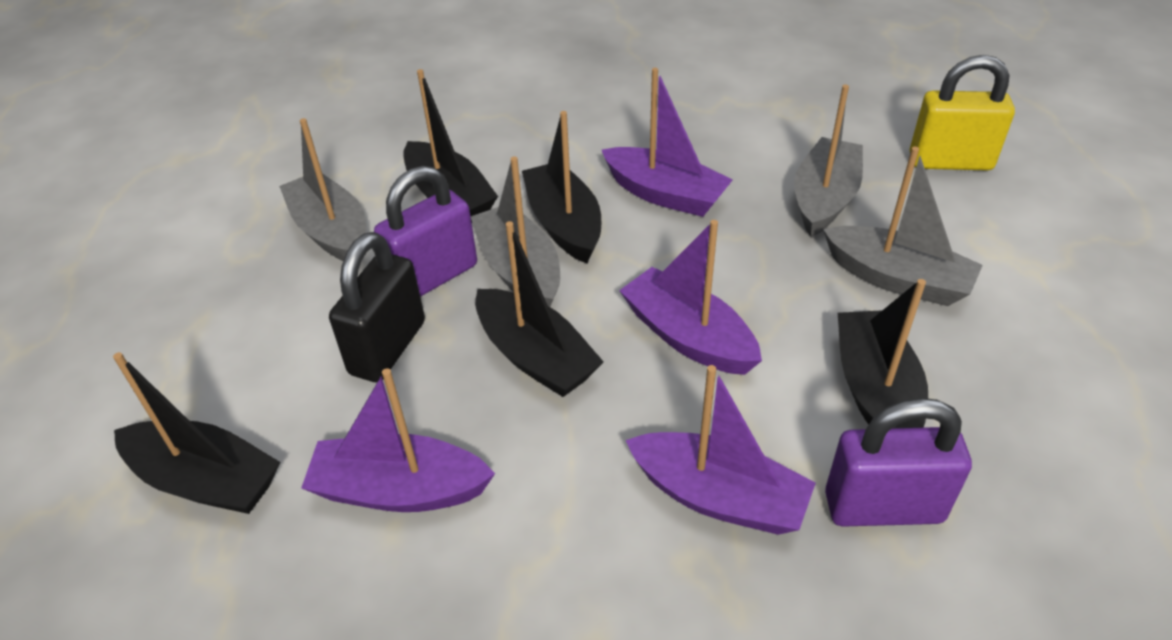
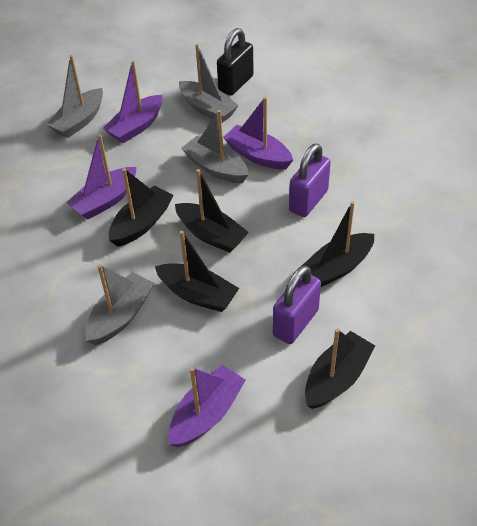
yellow padlock: 1 -> 0

